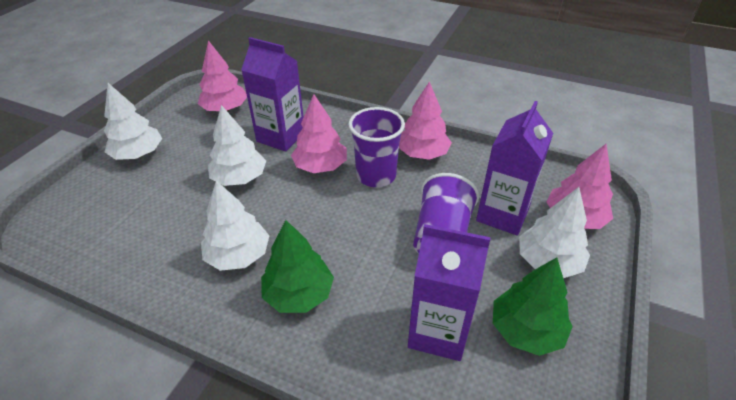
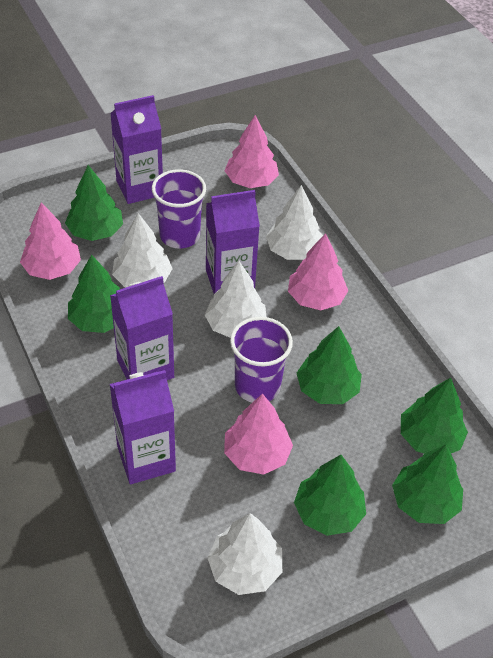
green tree: 2 -> 6
purple carton: 3 -> 4

